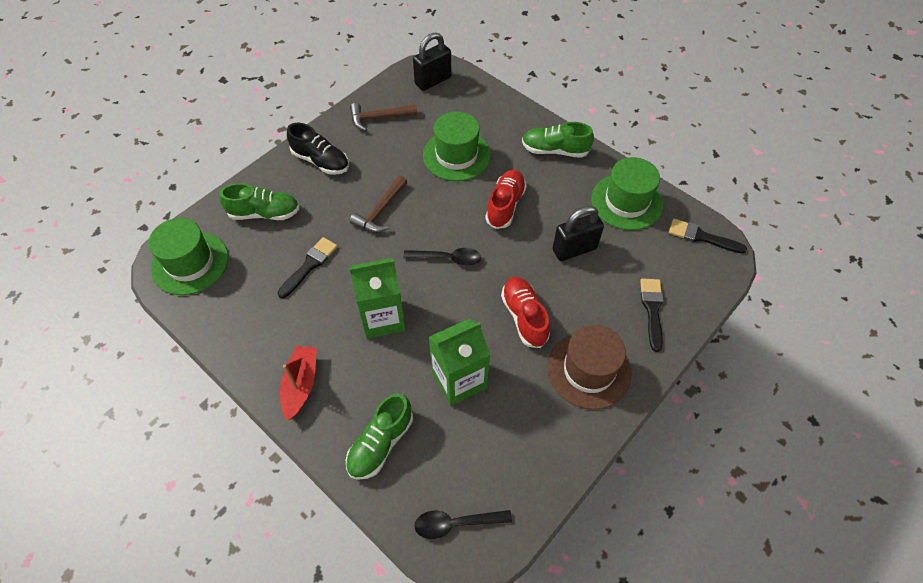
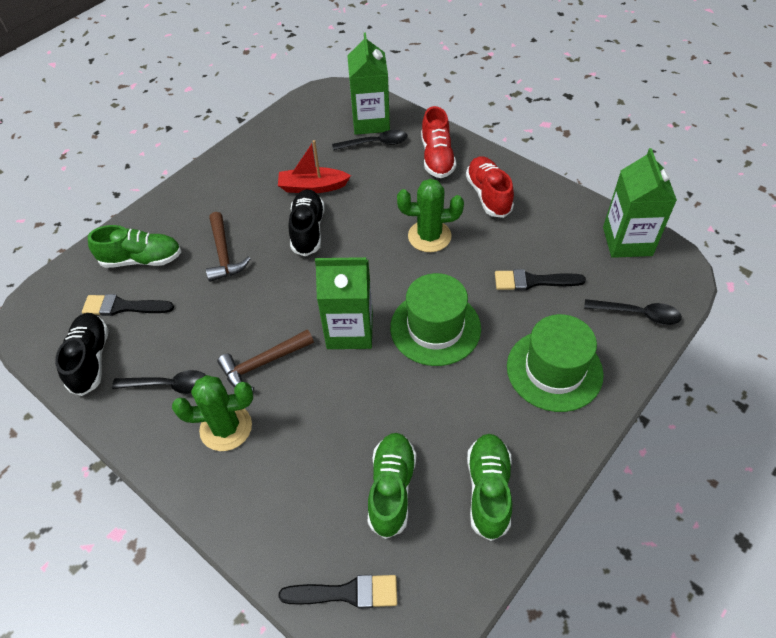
black padlock: 2 -> 0
black shoe: 1 -> 2
black spoon: 2 -> 3
brown hat: 1 -> 0
green cactus: 0 -> 2
green carton: 2 -> 3
green hat: 3 -> 2

